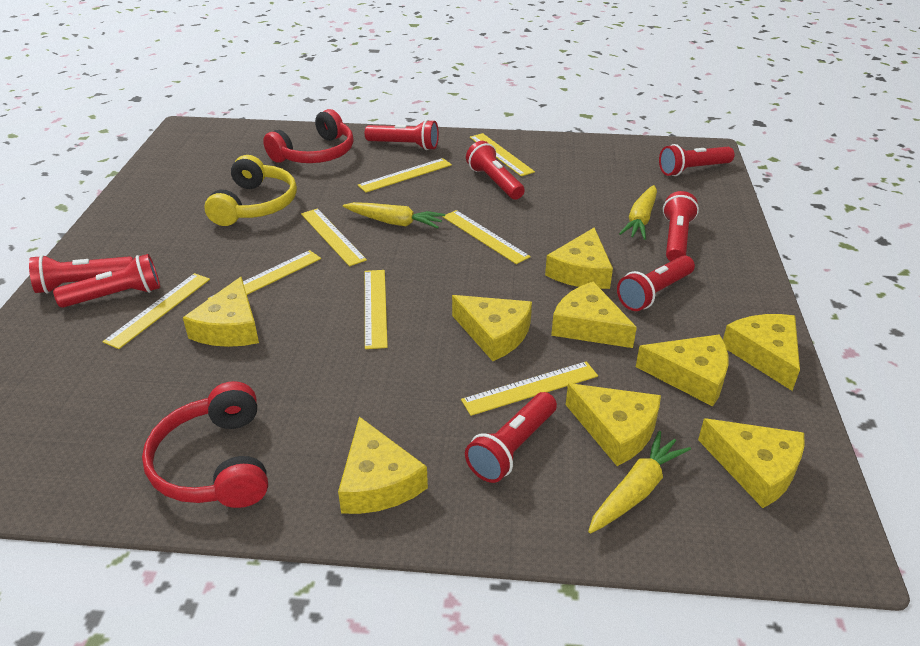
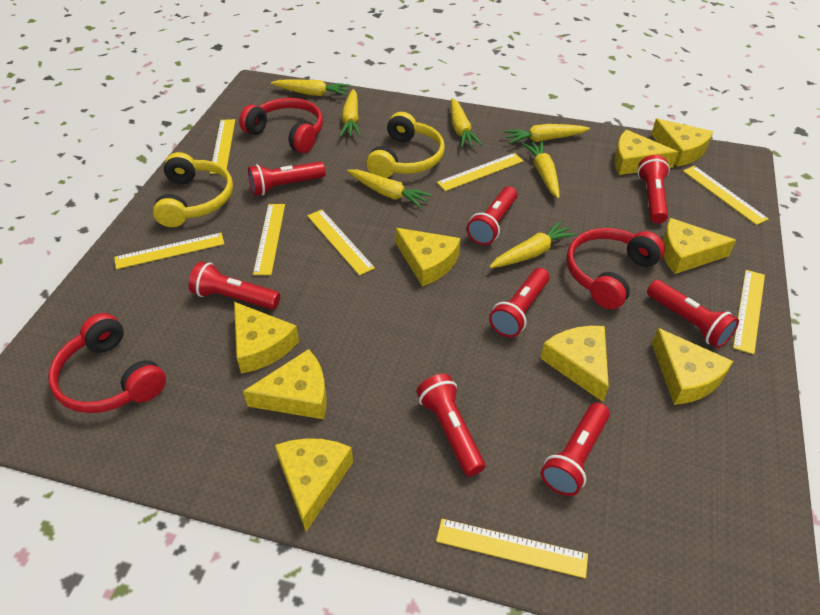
red headphones: 2 -> 3
yellow carrot: 3 -> 7
yellow headphones: 1 -> 2

